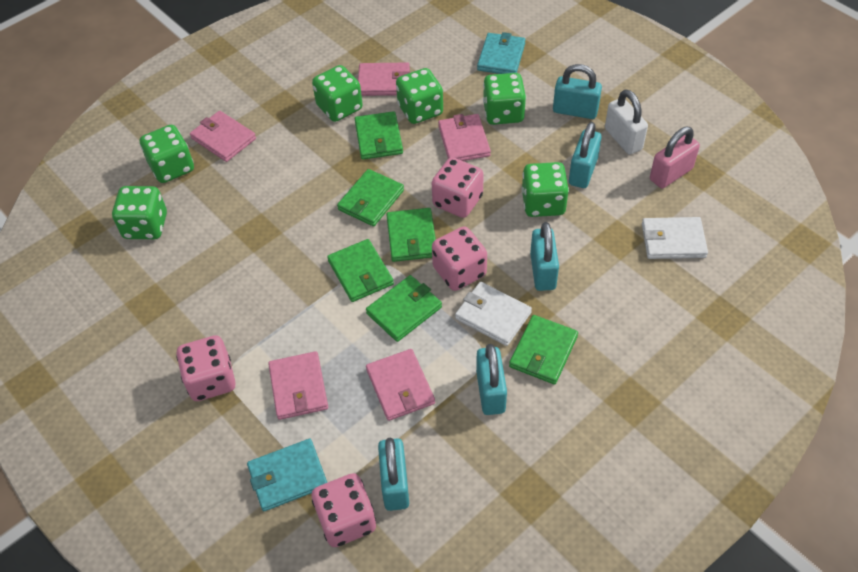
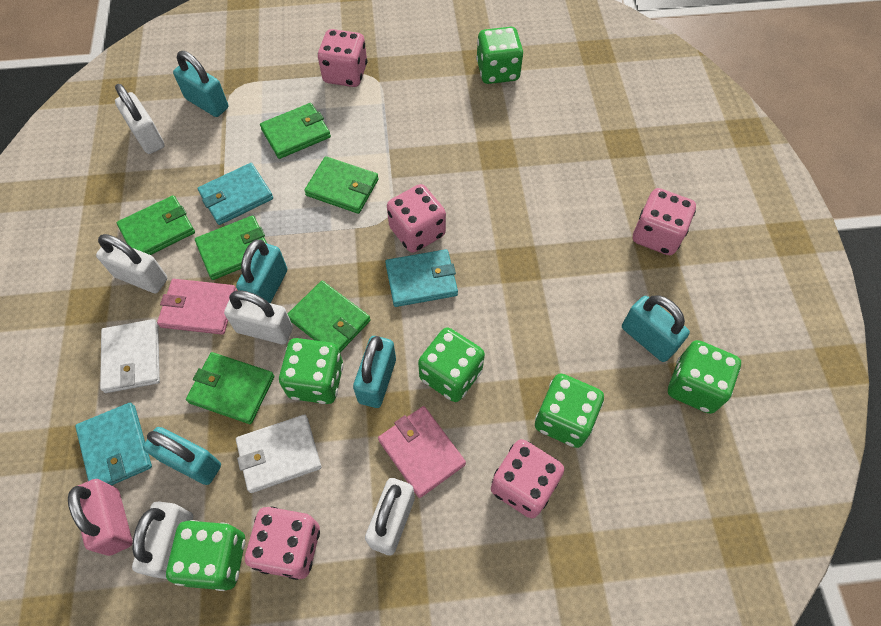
pink dice: 4 -> 5
pink wallet: 5 -> 2
turquoise wallet: 2 -> 3
white padlock: 1 -> 5

